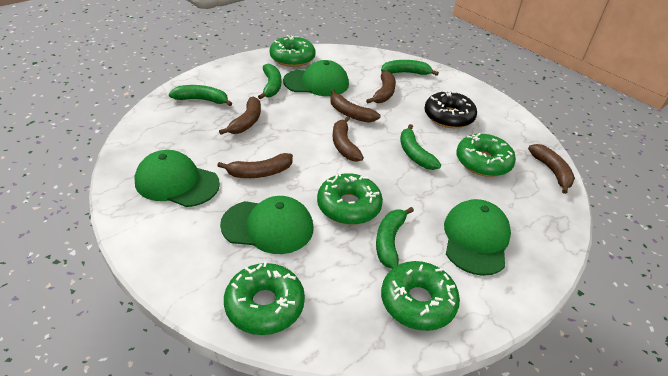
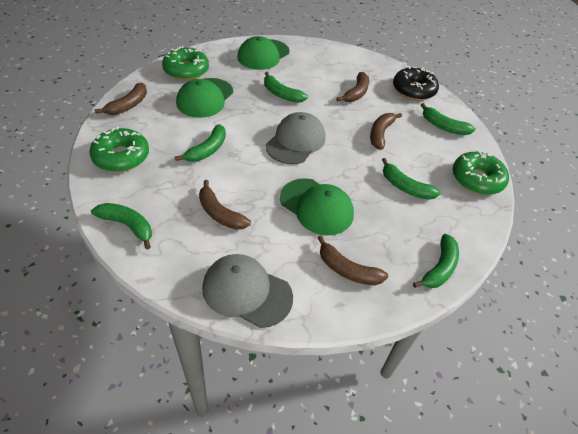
brown banana: 6 -> 5
green banana: 5 -> 6
green cap: 4 -> 3
green donut: 5 -> 3
grey cap: 0 -> 2

